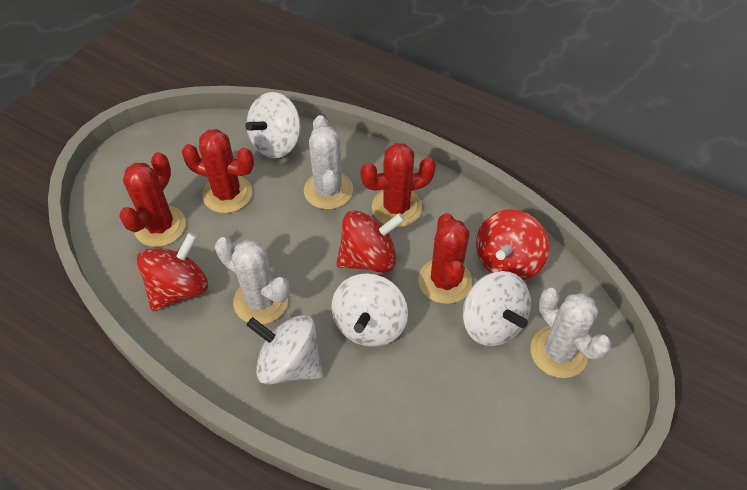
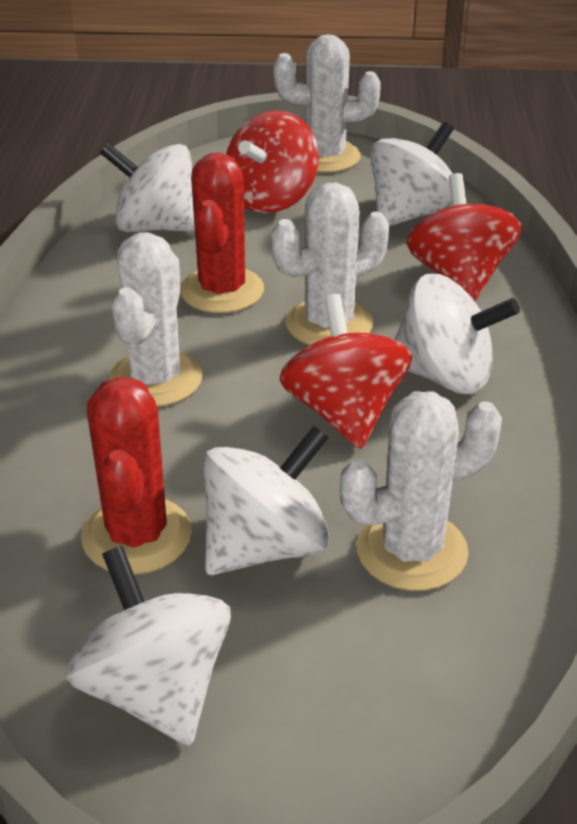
red cactus: 4 -> 2
white cactus: 3 -> 4
white spinning top: 4 -> 5

